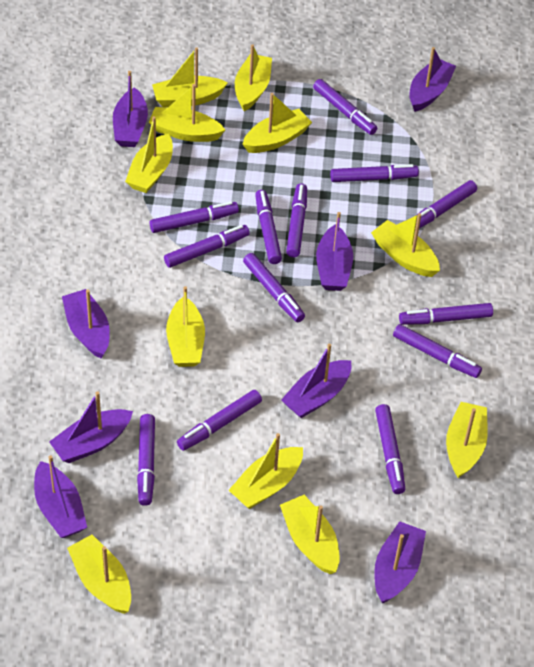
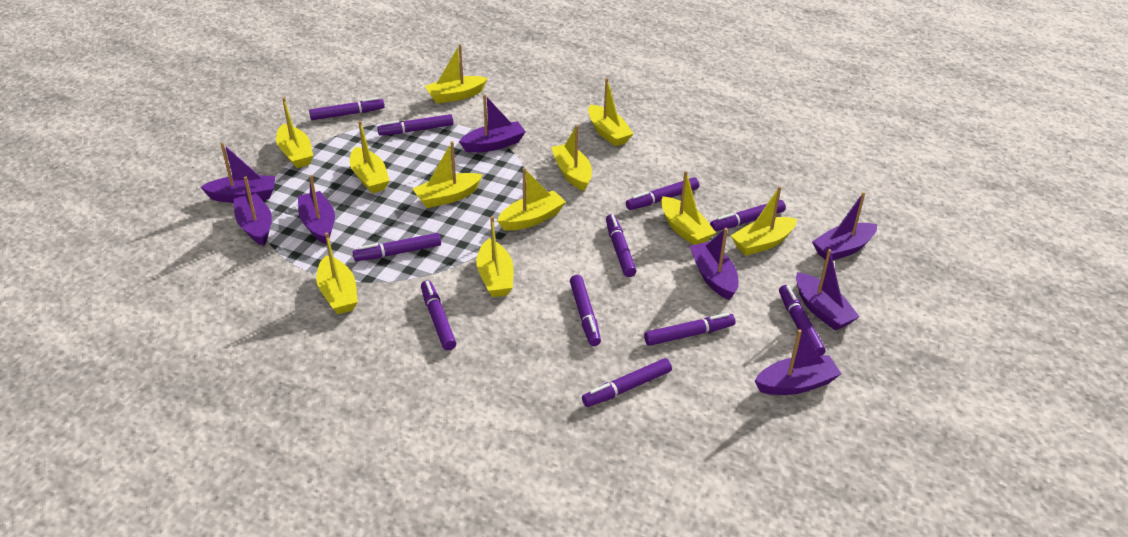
purple marker: 13 -> 11

